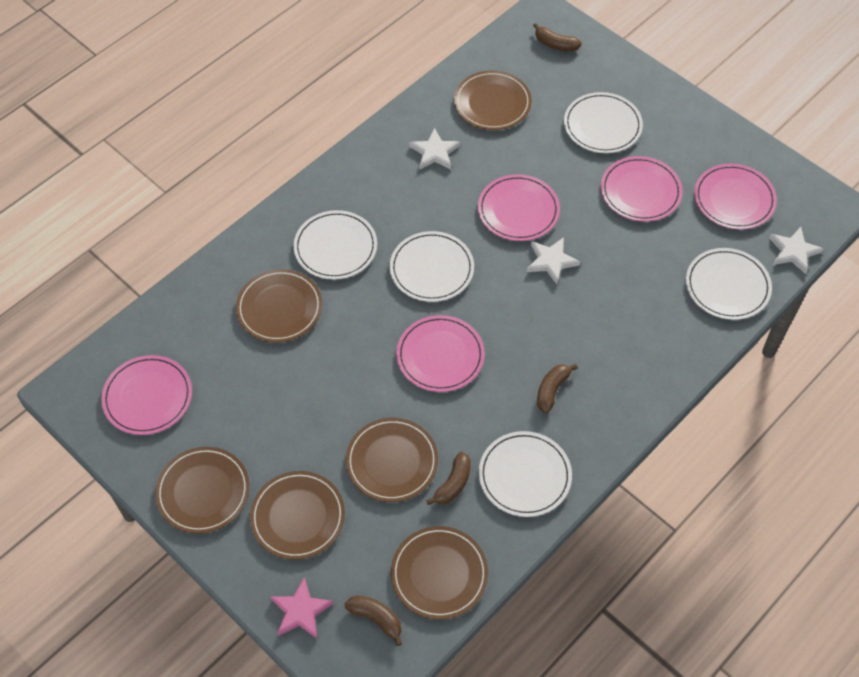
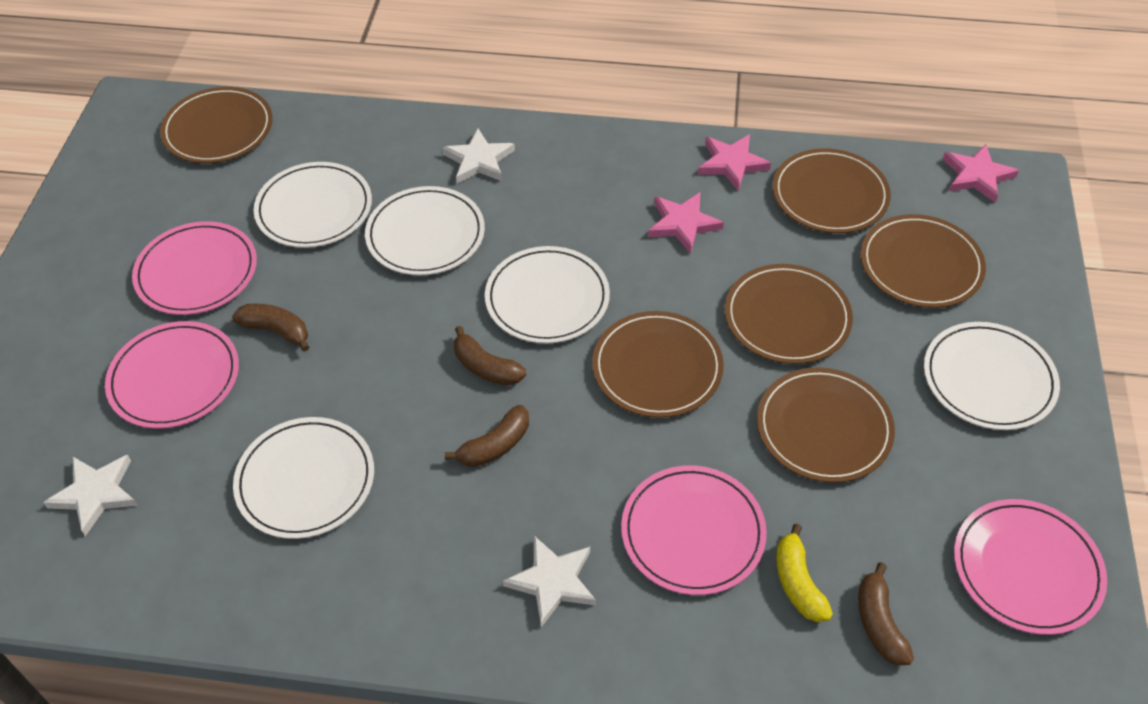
pink plate: 5 -> 4
pink star: 1 -> 3
yellow banana: 0 -> 1

